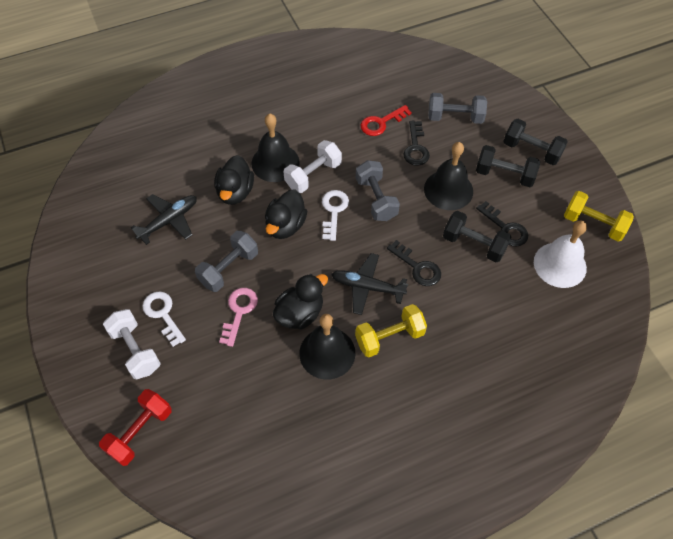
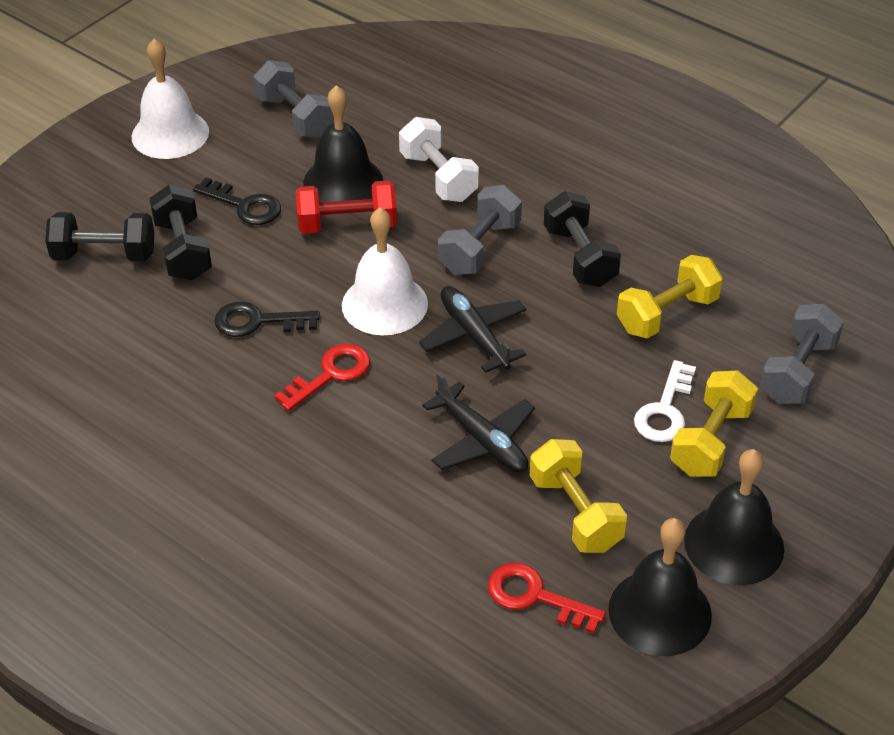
black duck: 3 -> 0
black key: 3 -> 2
pink key: 1 -> 0
red key: 1 -> 2
white bell: 1 -> 2
white dumbbell: 2 -> 1
white key: 2 -> 1
yellow dumbbell: 2 -> 3

